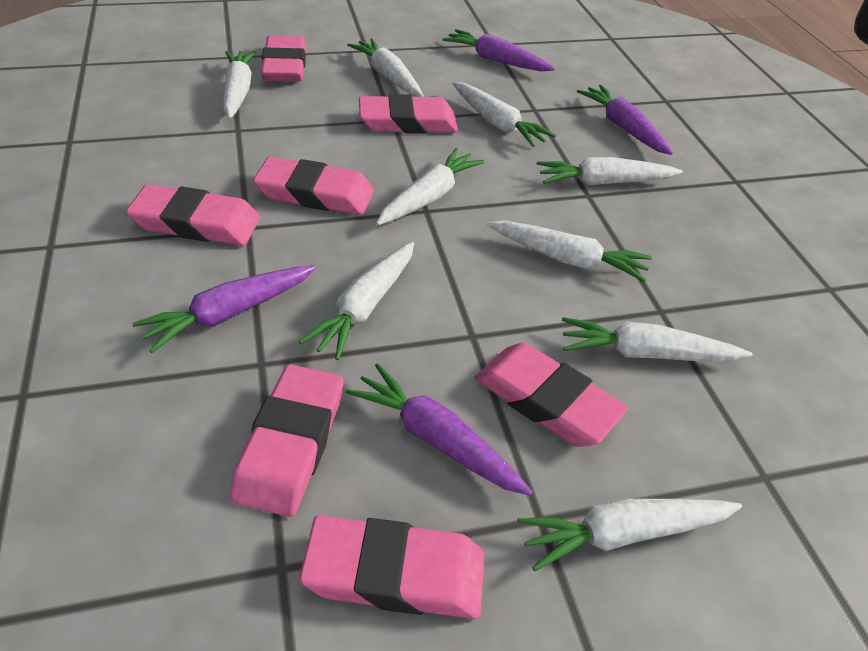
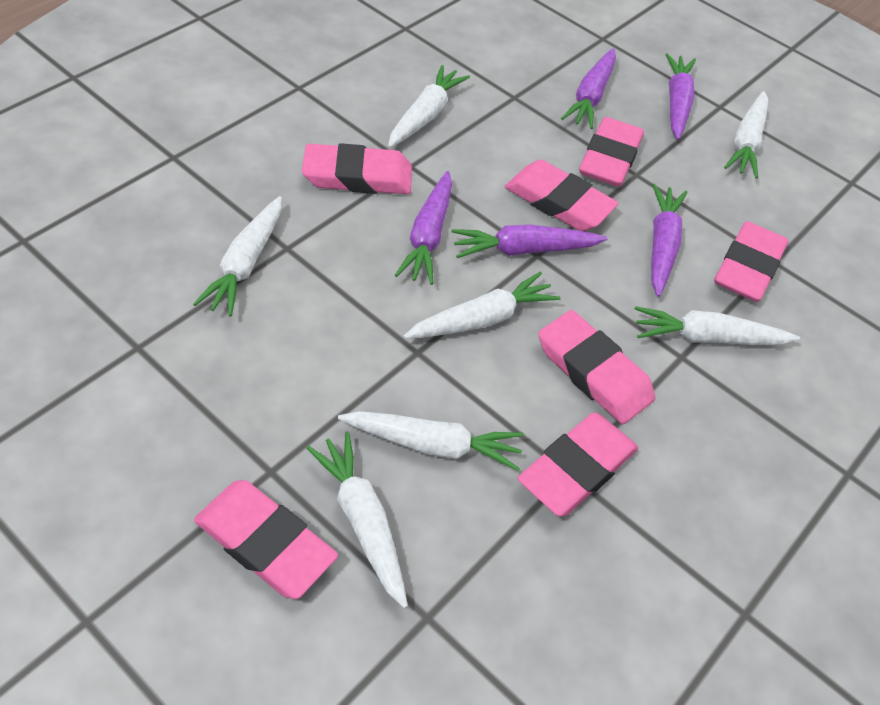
purple carrot: 4 -> 5
white carrot: 9 -> 7

